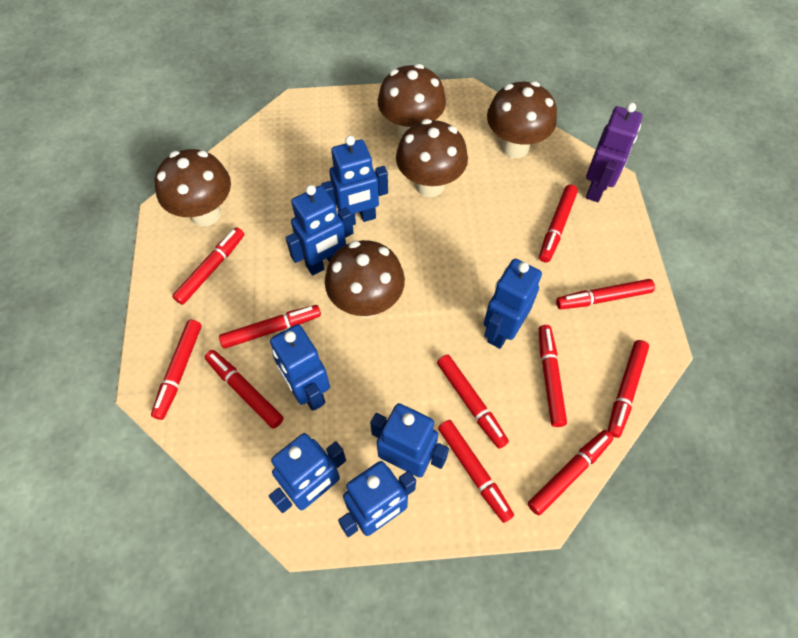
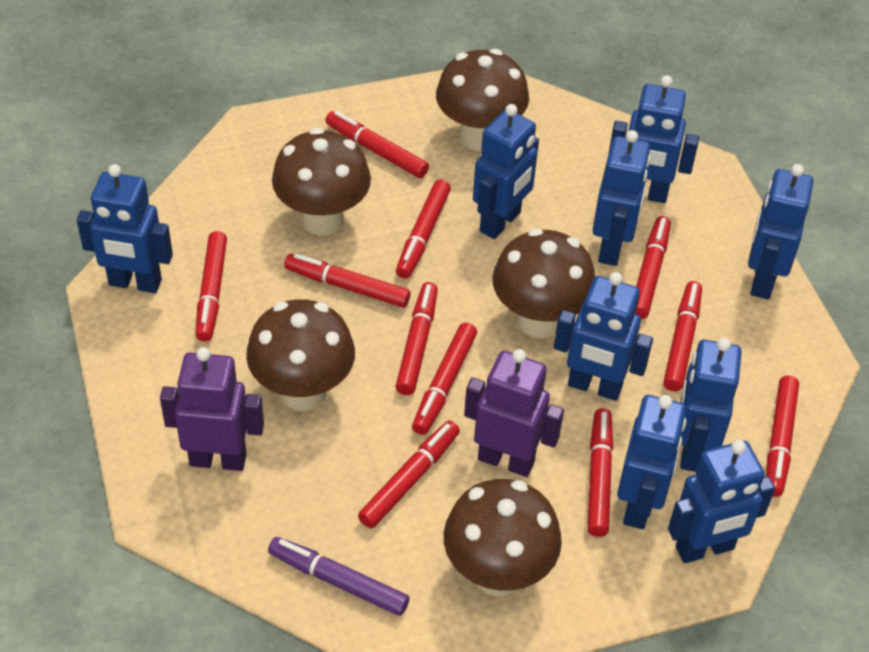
blue robot: 7 -> 9
purple marker: 0 -> 1
purple robot: 1 -> 2

